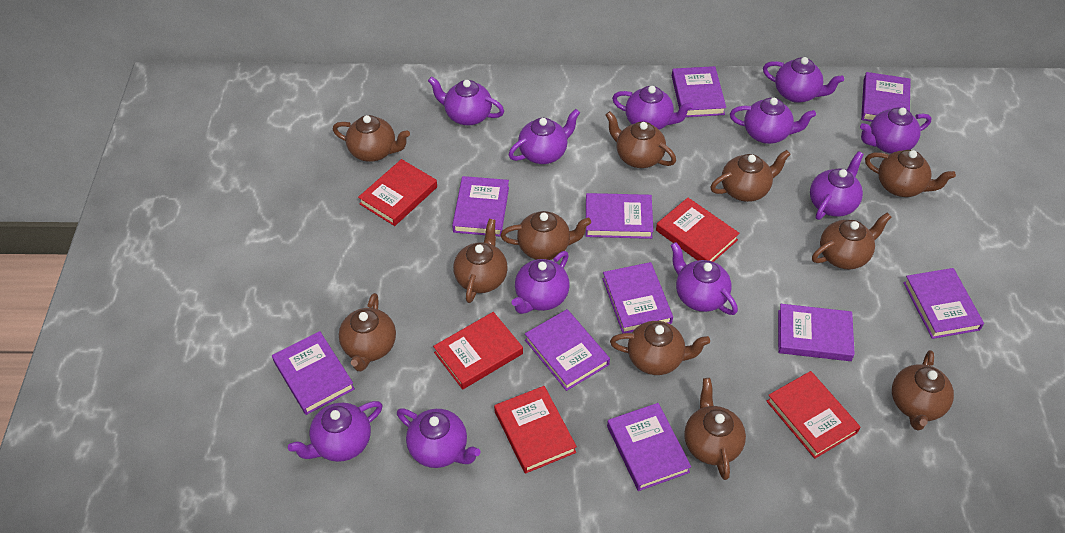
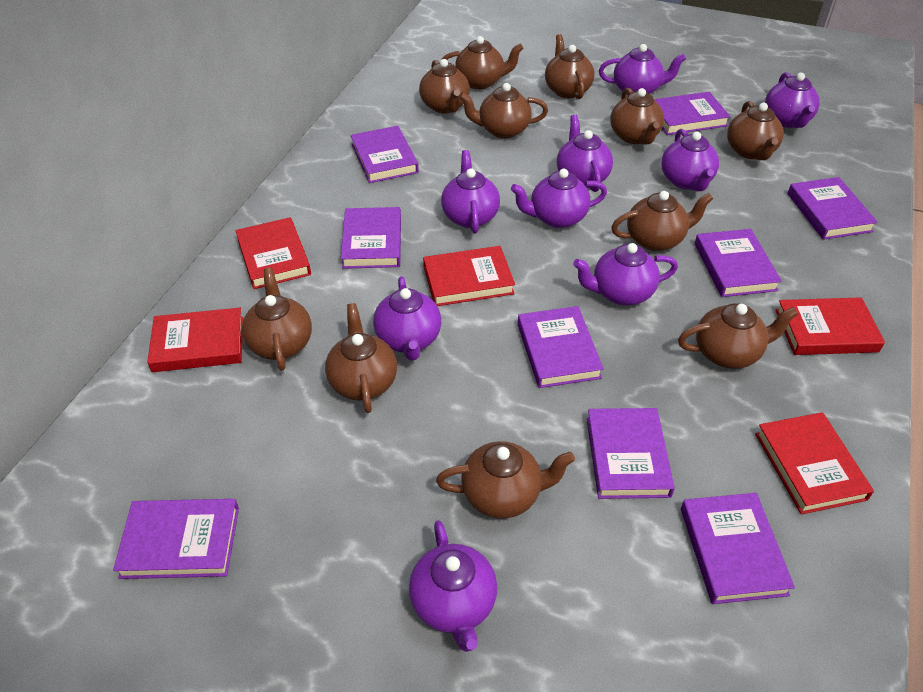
purple book: 10 -> 9
purple teapot: 11 -> 9

